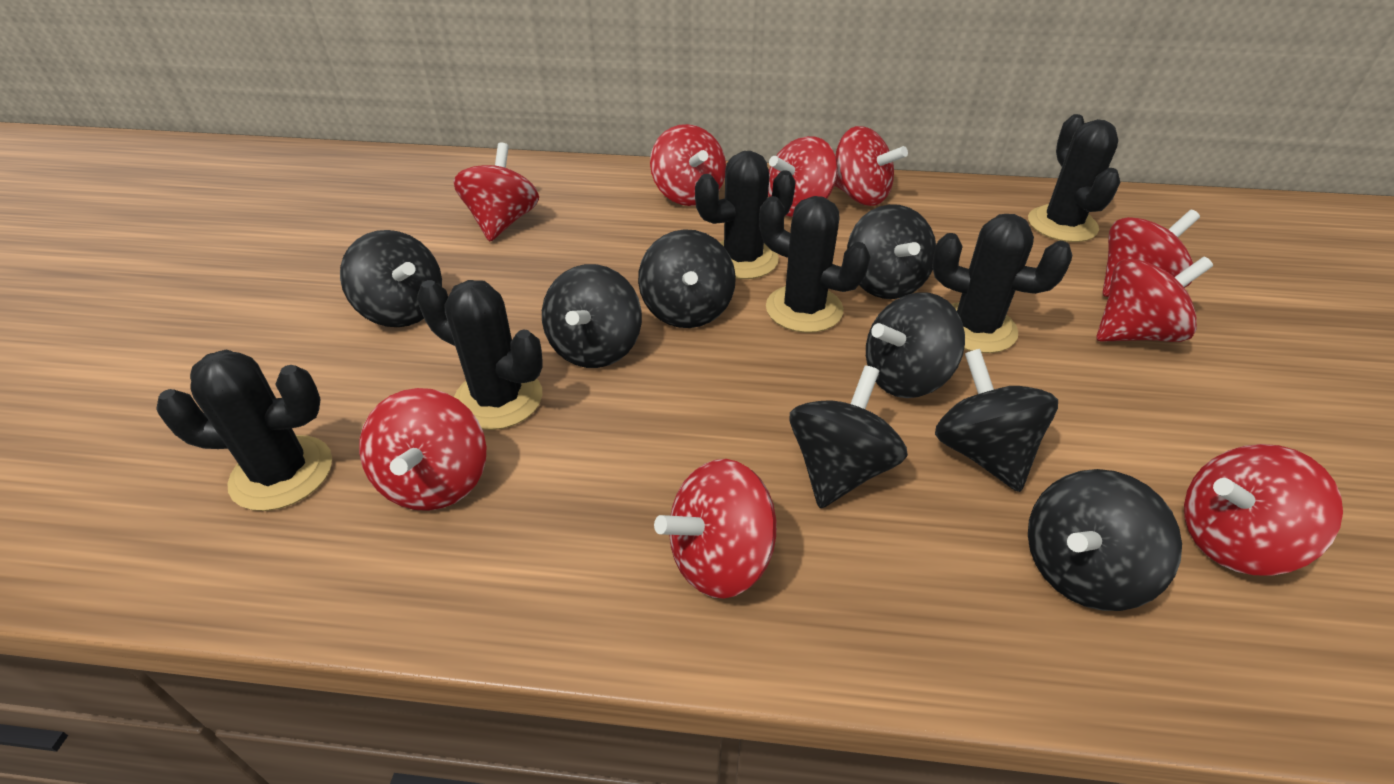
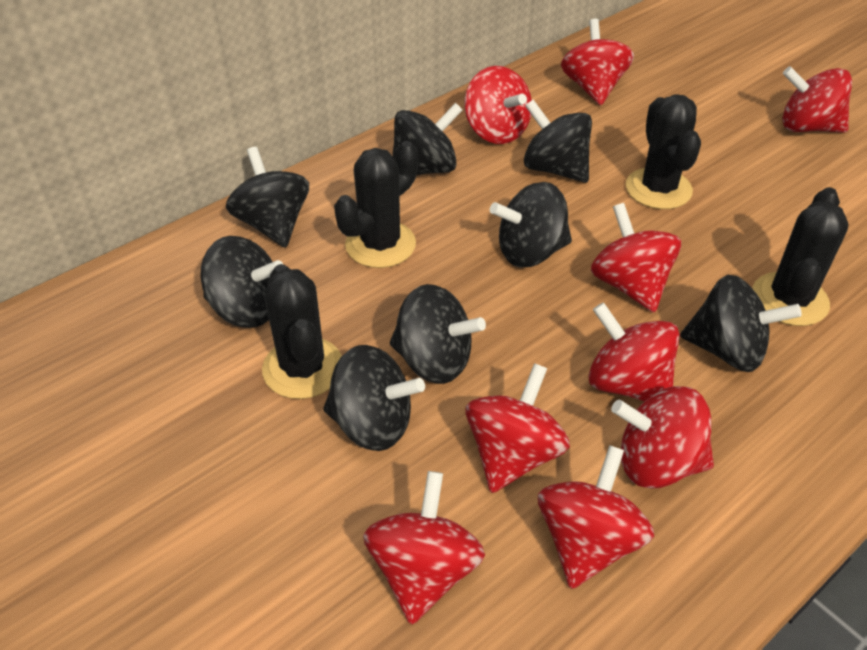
black cactus: 6 -> 4

